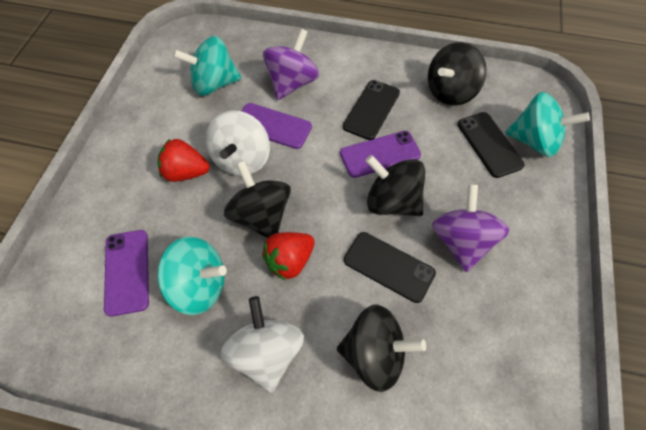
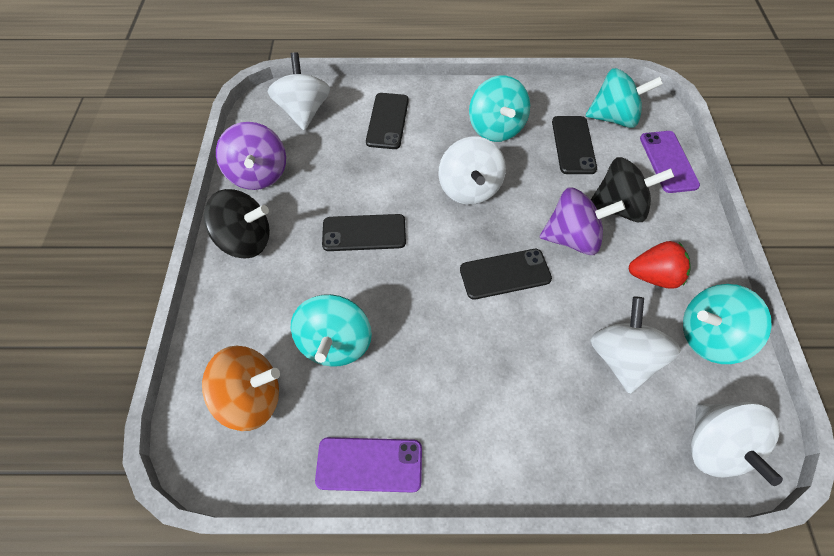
black phone: 3 -> 4
black spinning top: 4 -> 2
orange spinning top: 0 -> 1
purple phone: 3 -> 2
red strawberry: 2 -> 1
turquoise spinning top: 3 -> 4
white spinning top: 2 -> 4

